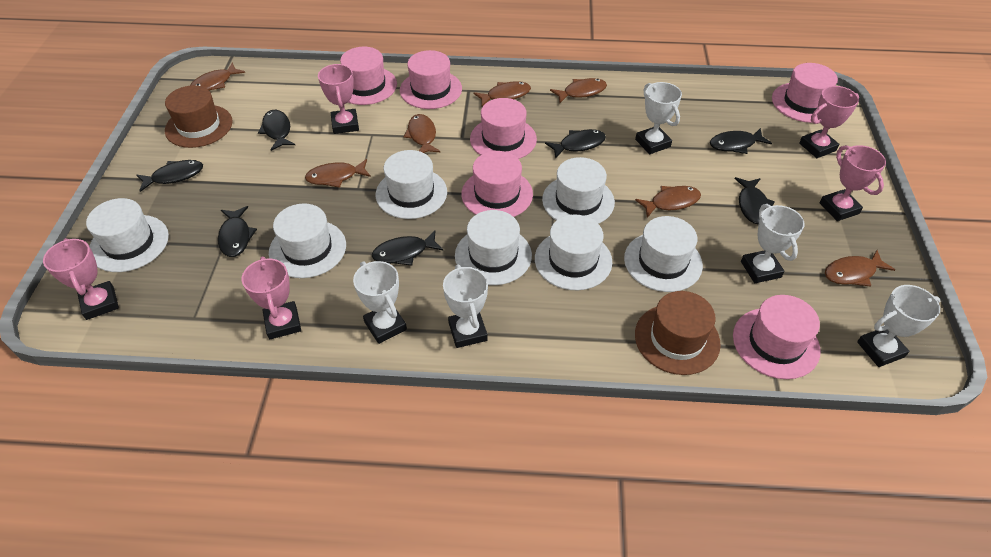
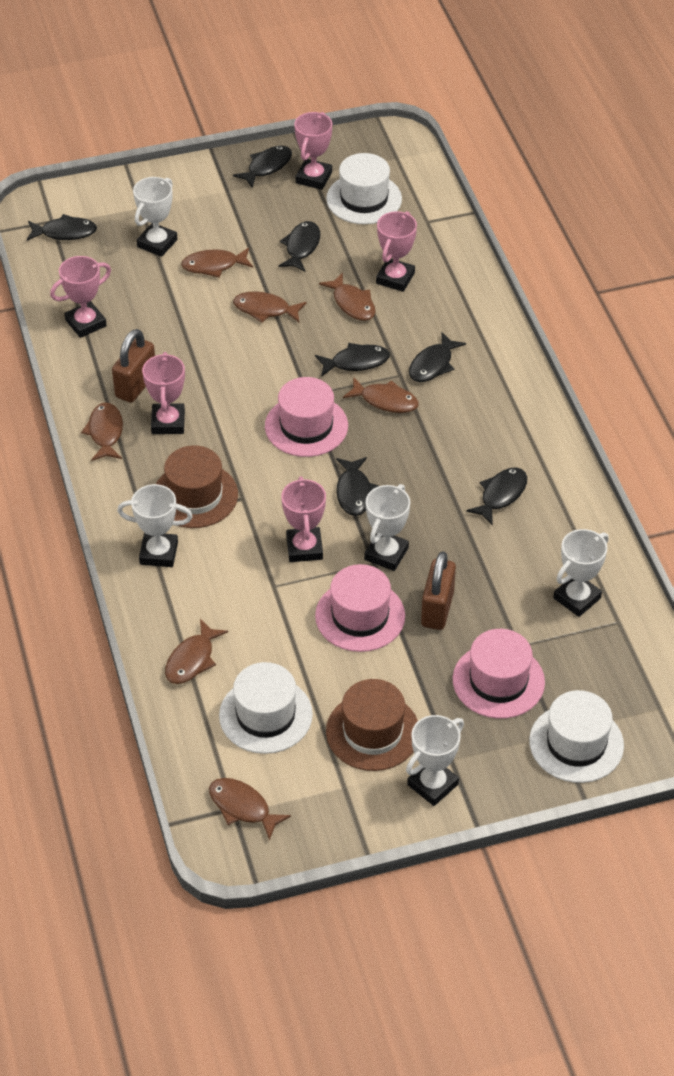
brown padlock: 0 -> 2
pink hat: 6 -> 3
white hat: 7 -> 3

